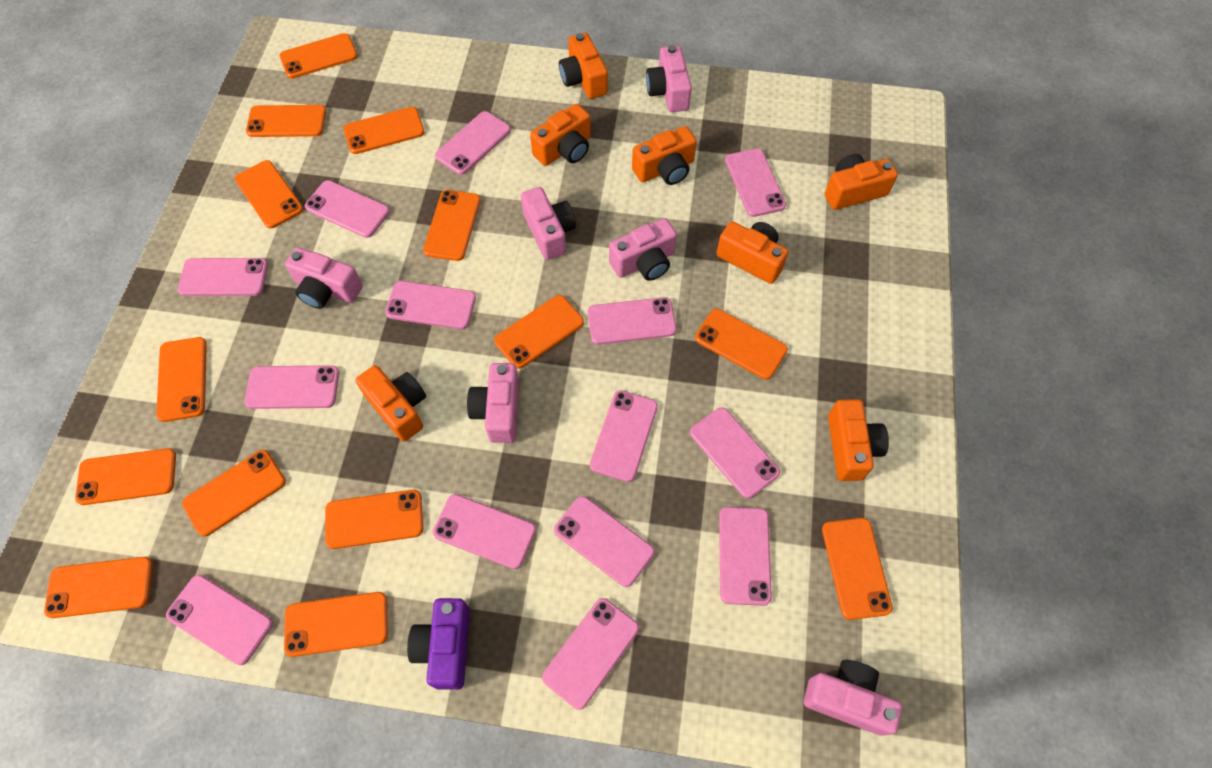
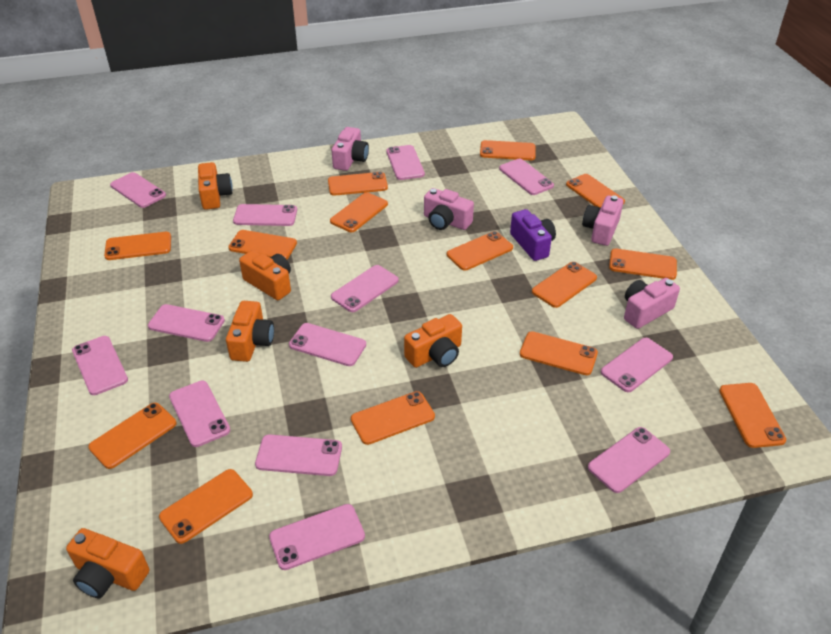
orange camera: 7 -> 5
pink camera: 6 -> 4
pink phone: 14 -> 13

